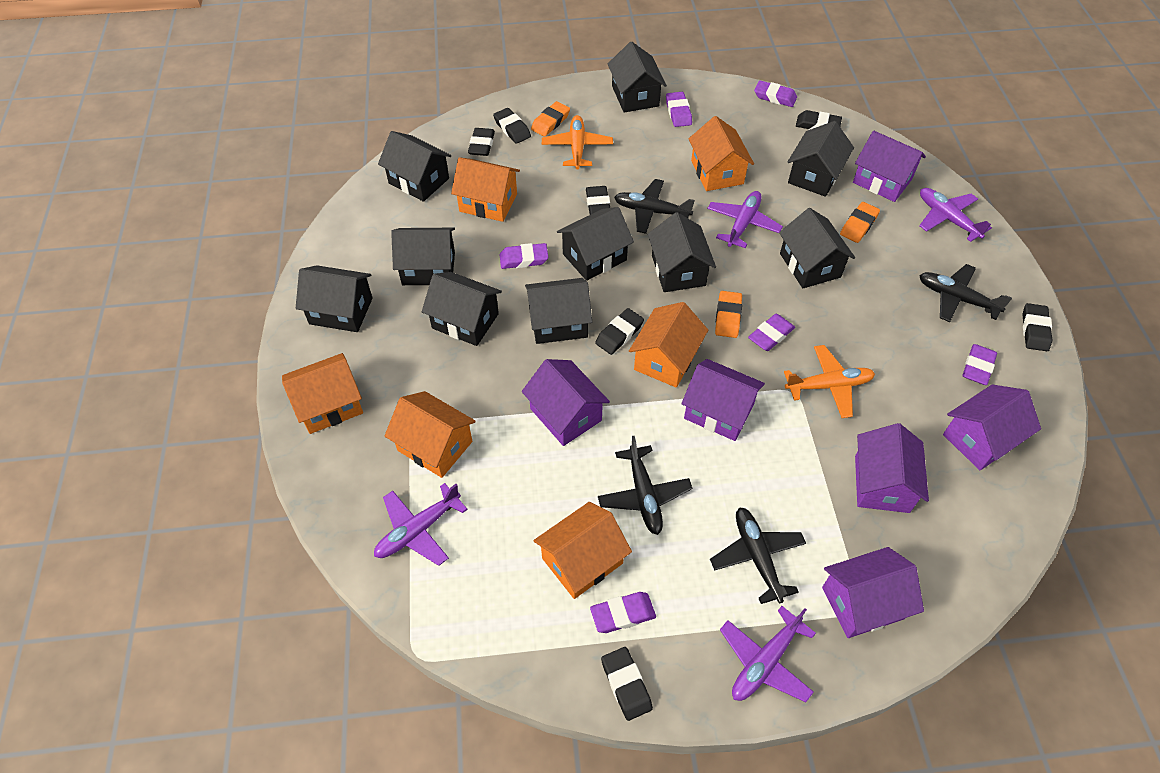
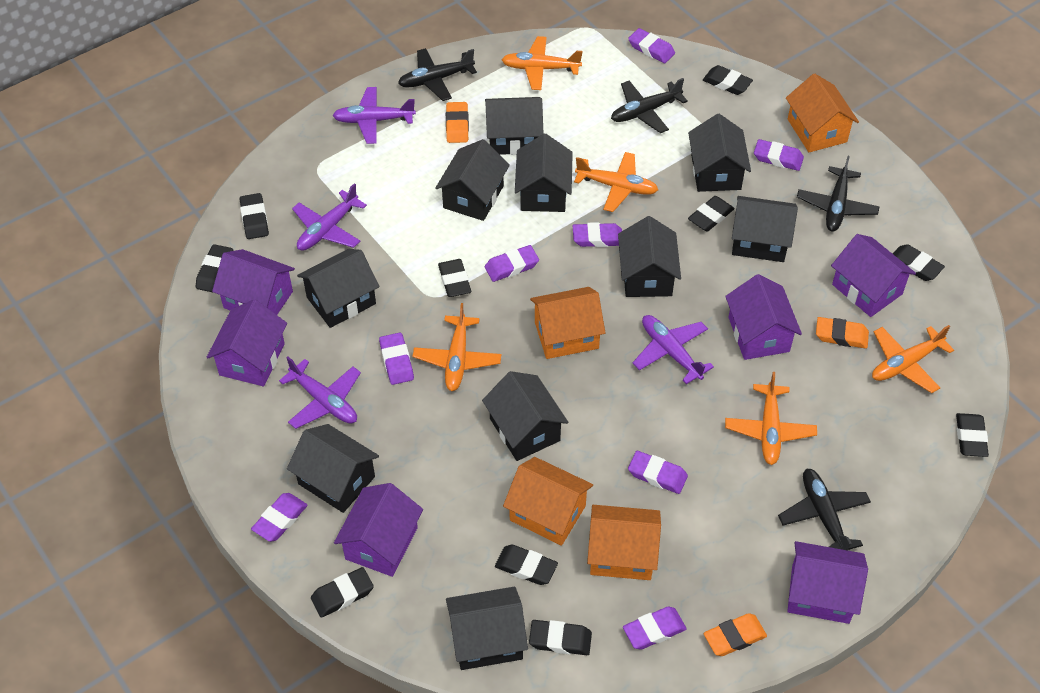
black eraser: 7 -> 10
orange house: 6 -> 4
orange plane: 2 -> 5
purple eraser: 6 -> 8

